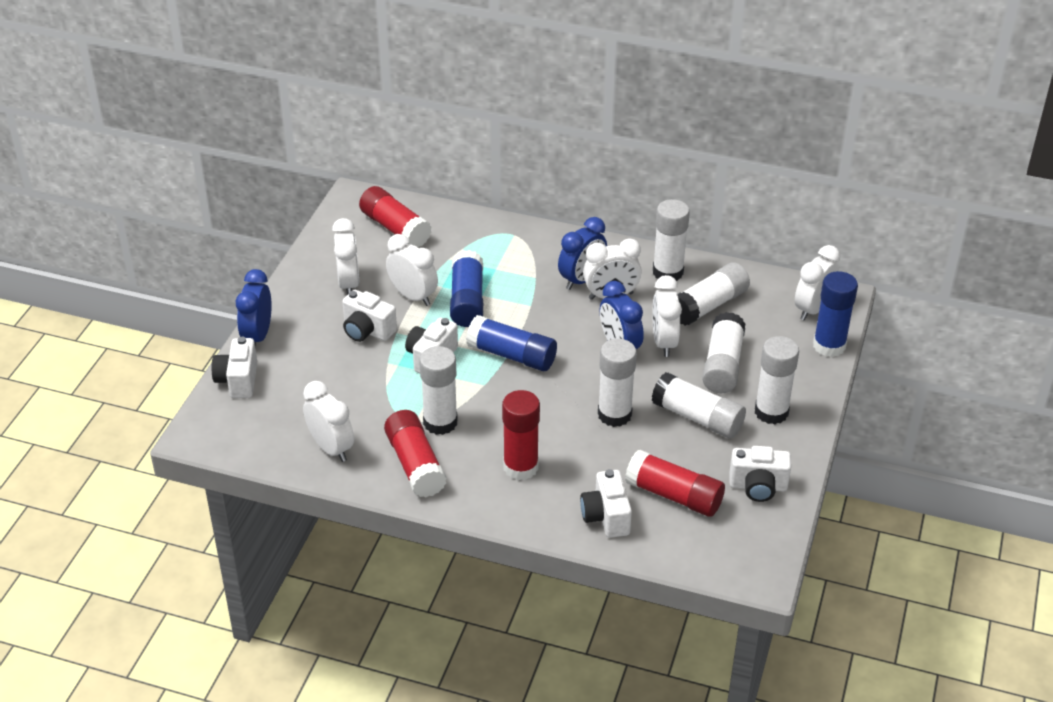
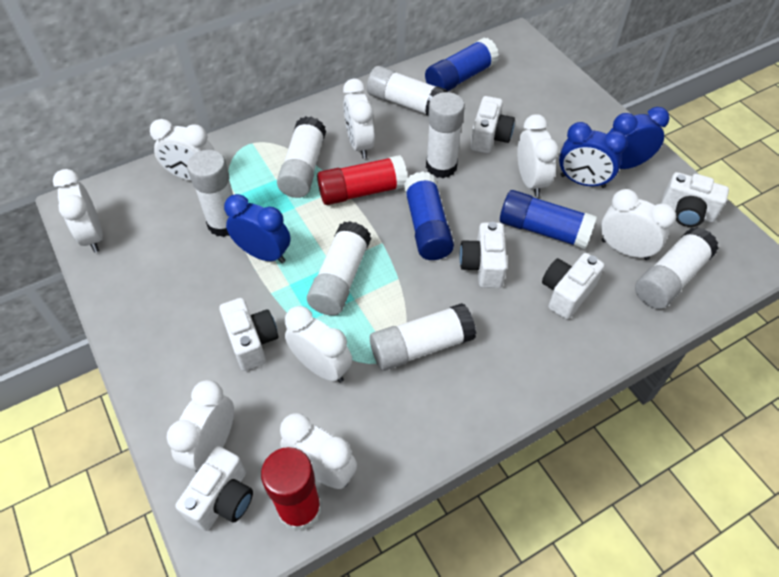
red glue stick: 4 -> 2
white camera: 5 -> 6
white clock: 6 -> 8

